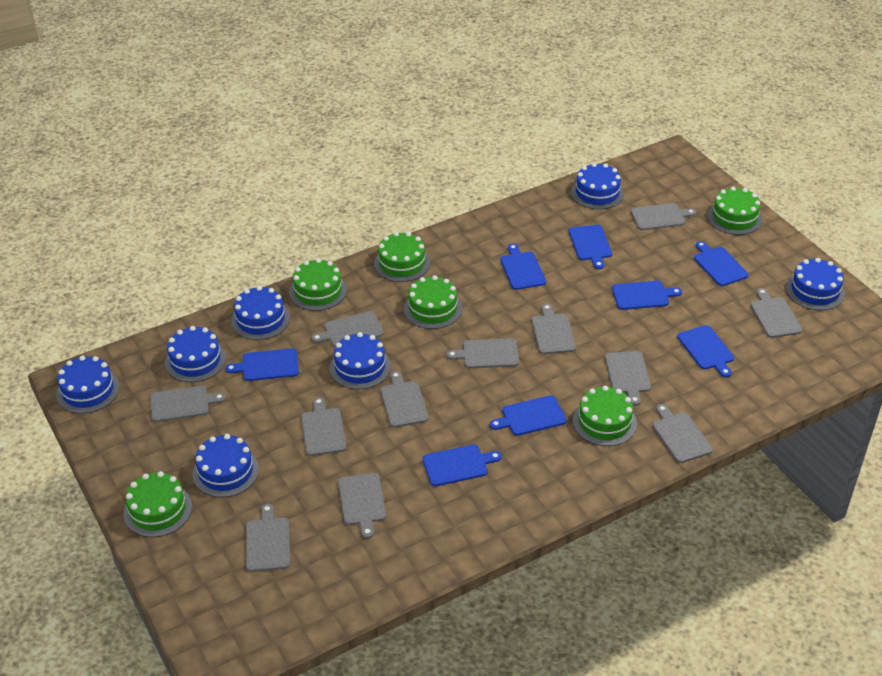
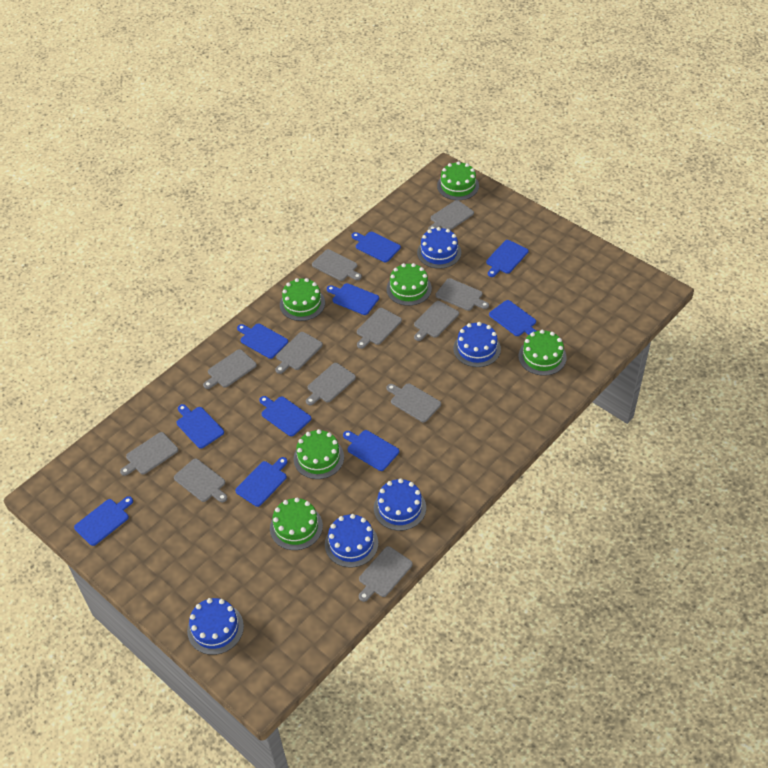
blue cake: 7 -> 5
blue cutting board: 8 -> 10

